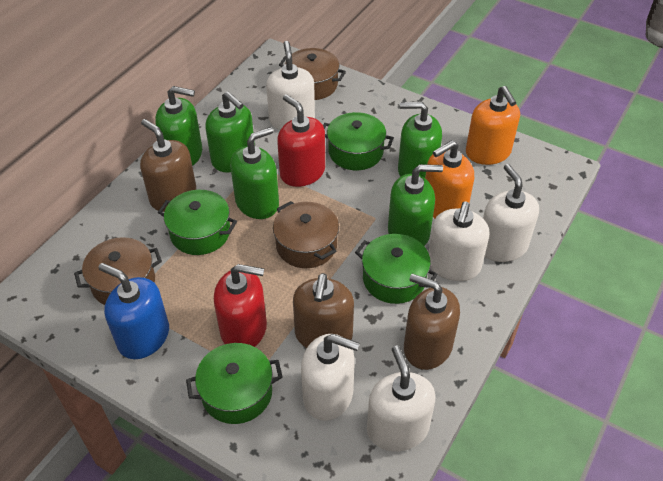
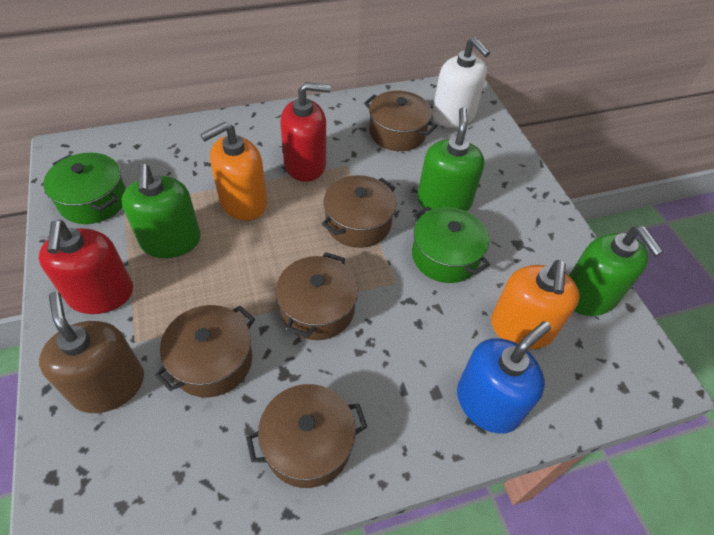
brown pot: 3 -> 5
brown soap dispenser: 3 -> 1
green pot: 4 -> 2
green soap dispenser: 5 -> 3
white soap dispenser: 5 -> 1

